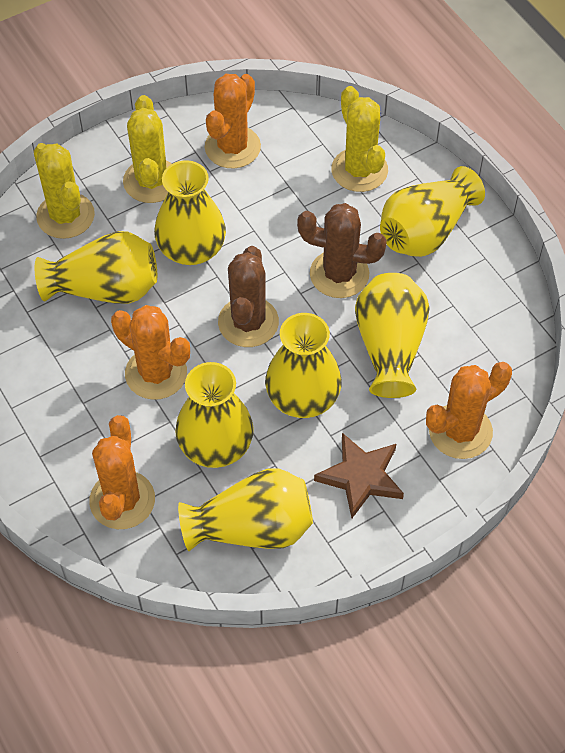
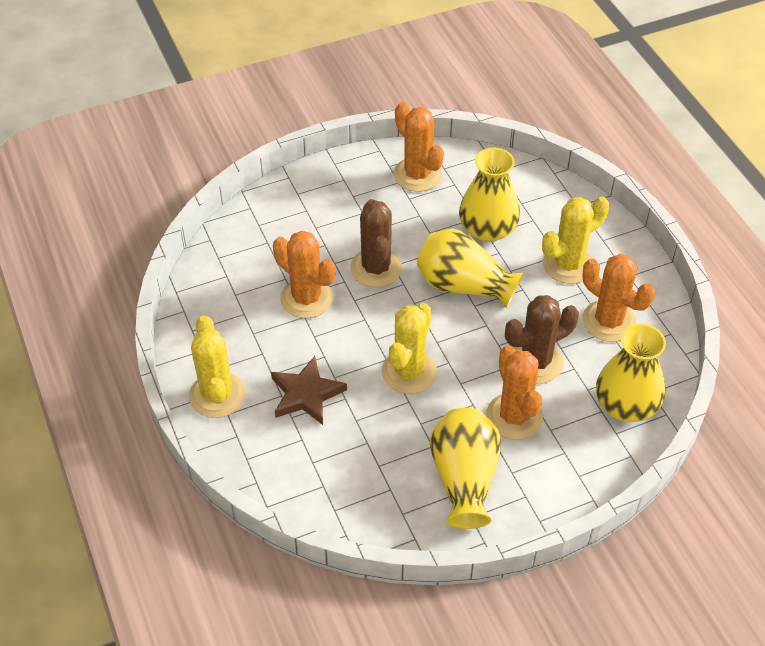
yellow vase: 7 -> 4

